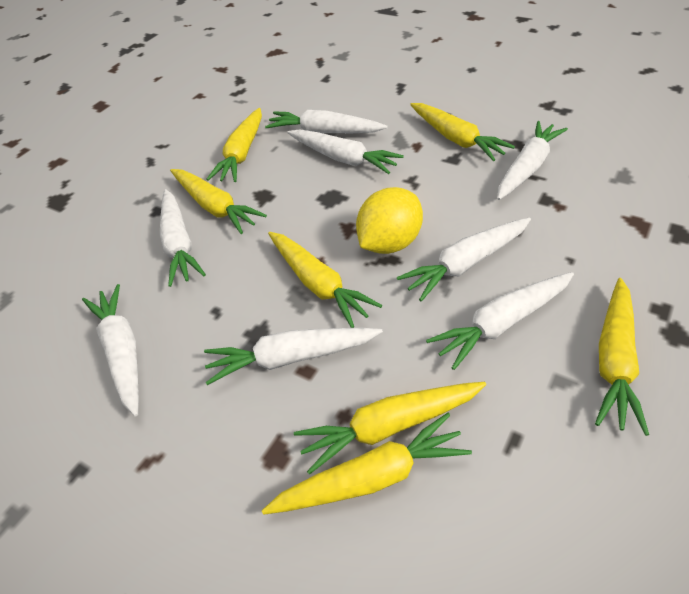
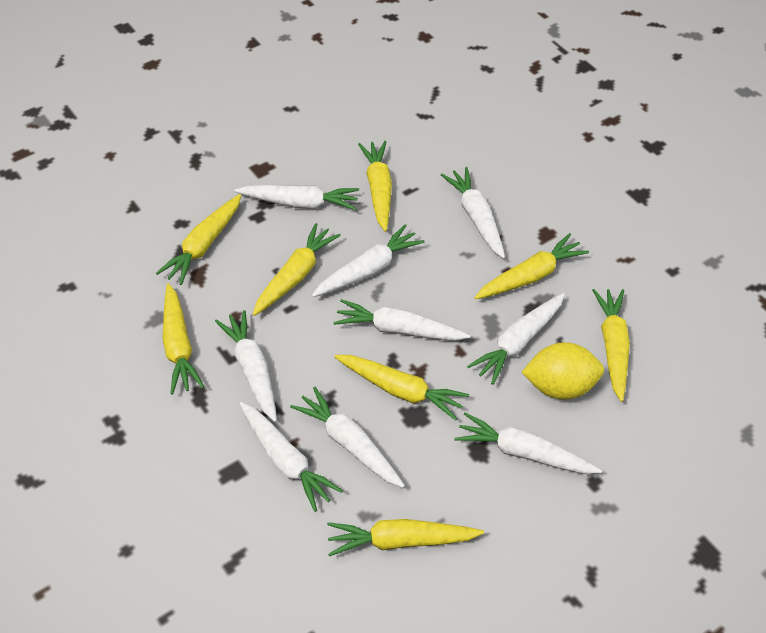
white carrot: 8 -> 9
yellow carrot: 7 -> 8

